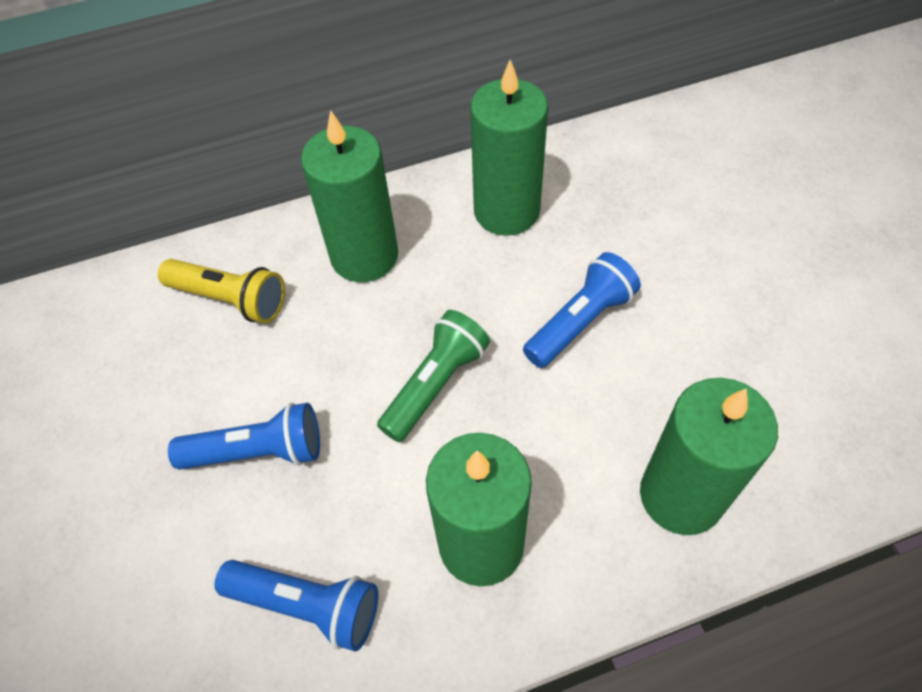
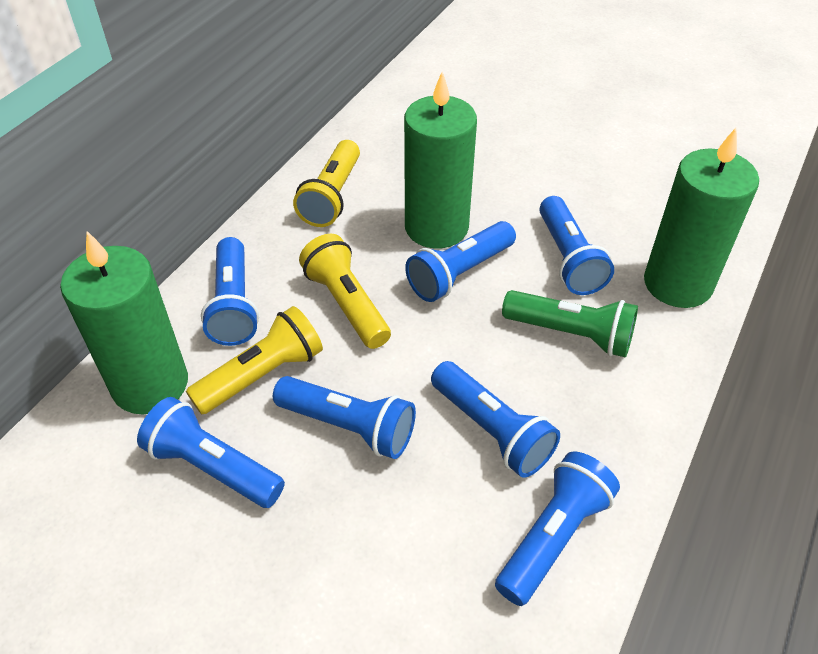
blue flashlight: 3 -> 7
green candle: 4 -> 3
yellow flashlight: 1 -> 3

